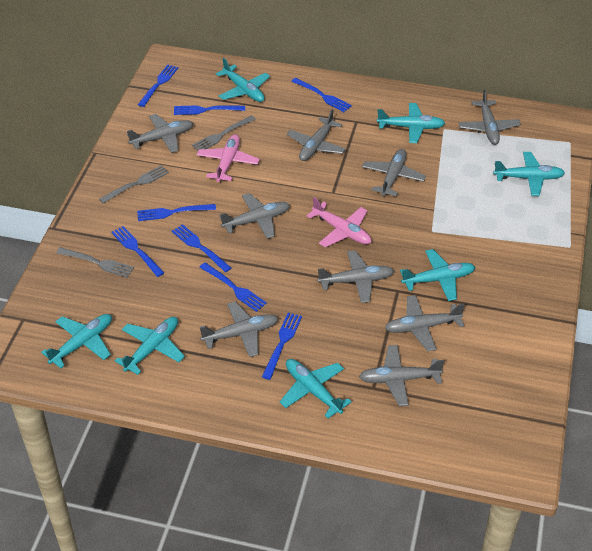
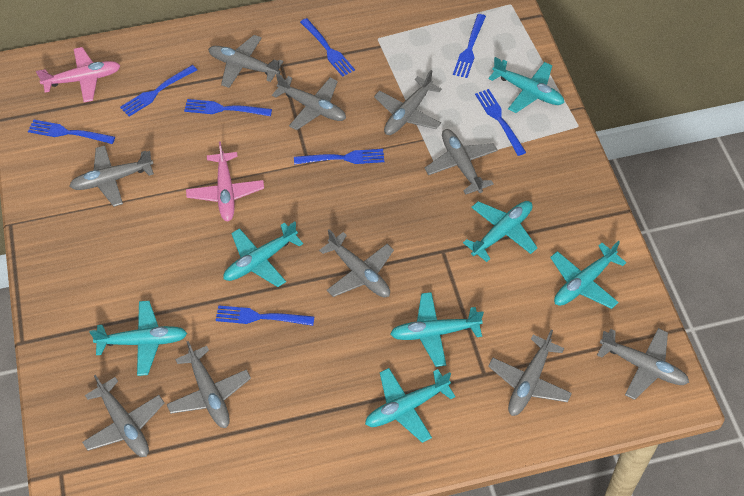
grey fork: 3 -> 0
grey plane: 9 -> 10

